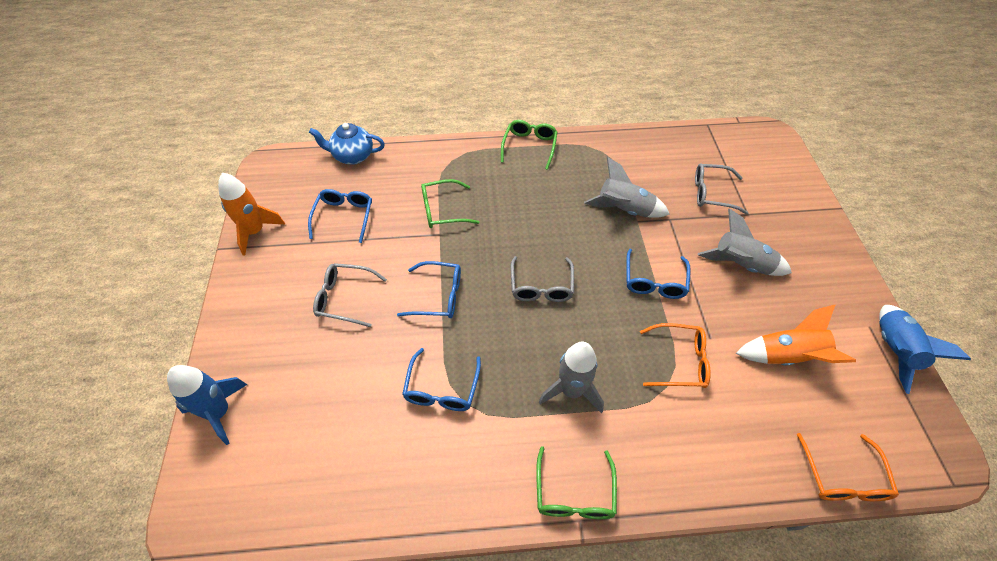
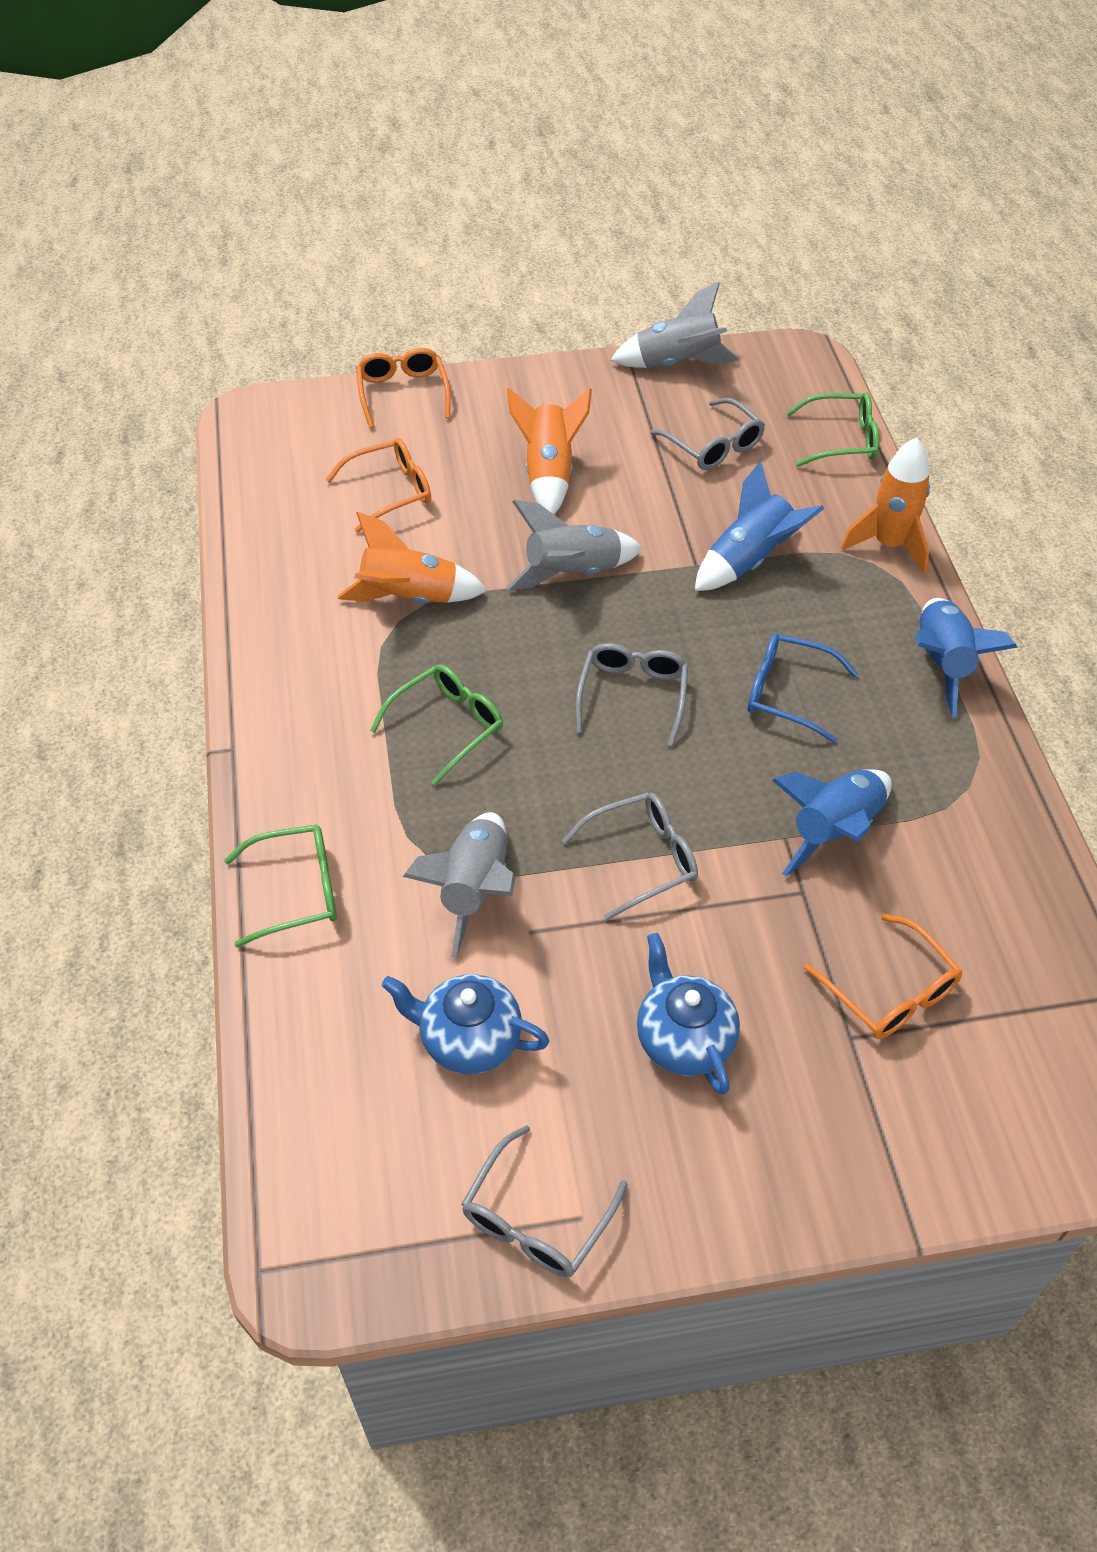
blue glasses: 4 -> 1
blue rocket: 2 -> 3
blue teapot: 1 -> 2
grey glasses: 3 -> 4
orange glasses: 2 -> 3
orange rocket: 2 -> 3

